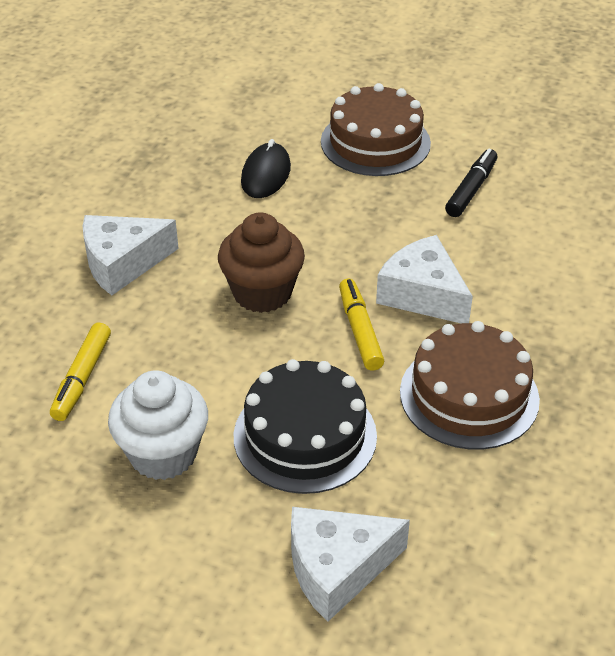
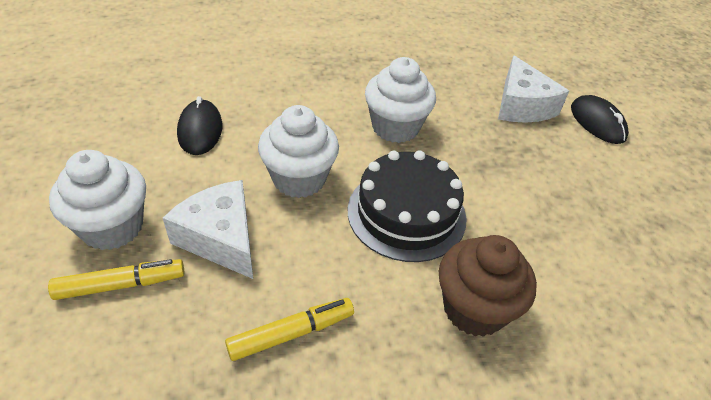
black marker: 1 -> 0
black mouse: 1 -> 2
brown cake: 2 -> 0
white cheese: 3 -> 2
white cupcake: 1 -> 3

